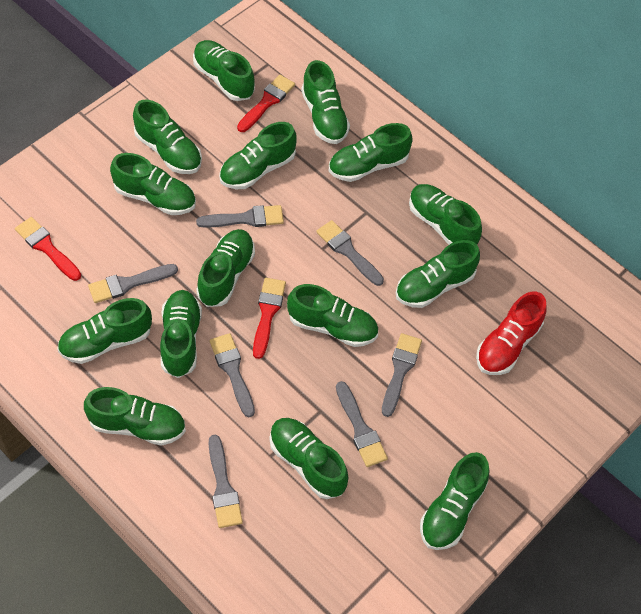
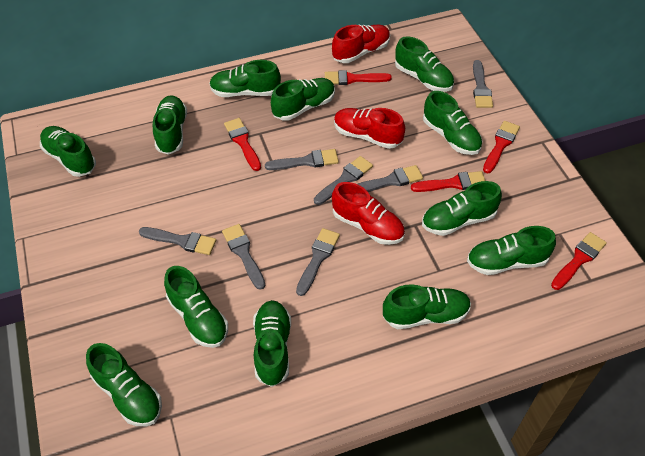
green shoe: 15 -> 12
red brush: 3 -> 5
red shoe: 1 -> 3

